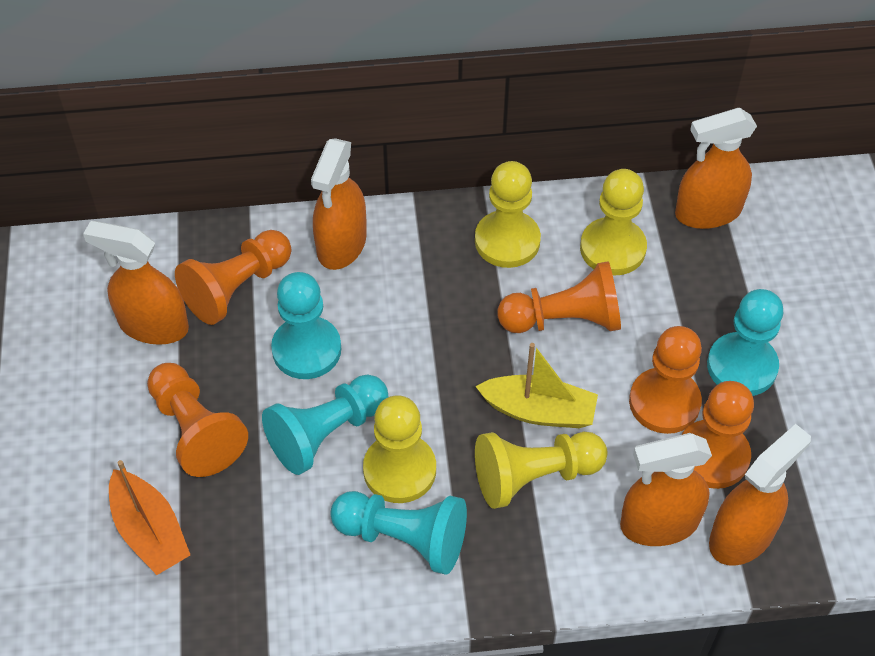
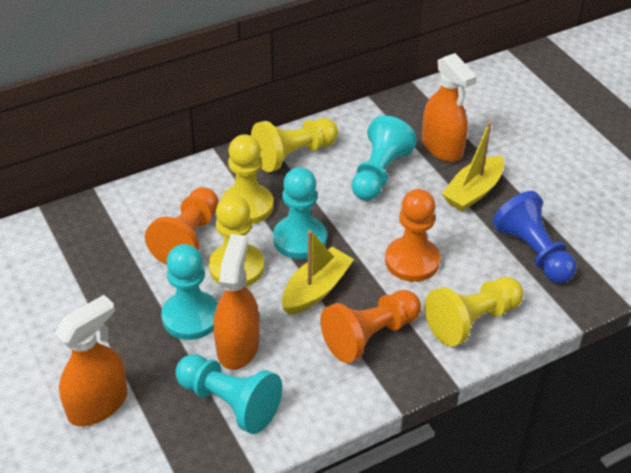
blue pawn: 0 -> 1
orange boat: 1 -> 0
orange pawn: 5 -> 3
orange spray bottle: 5 -> 3
yellow boat: 1 -> 2

